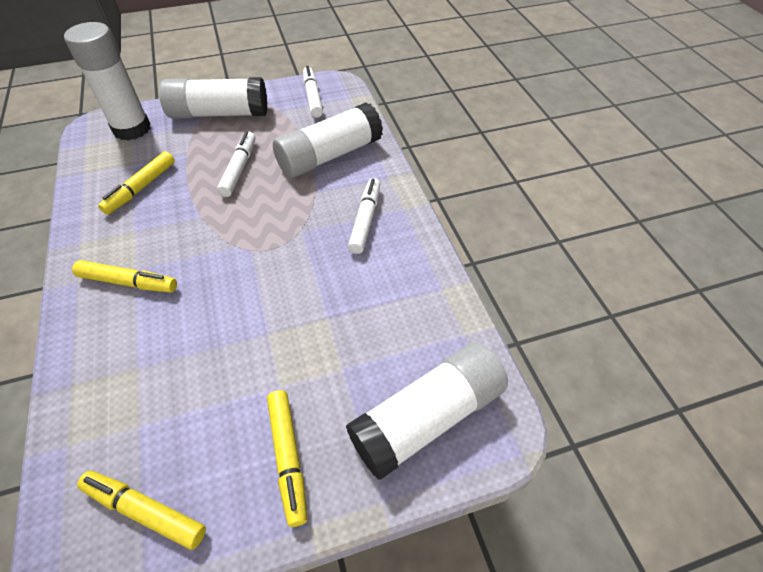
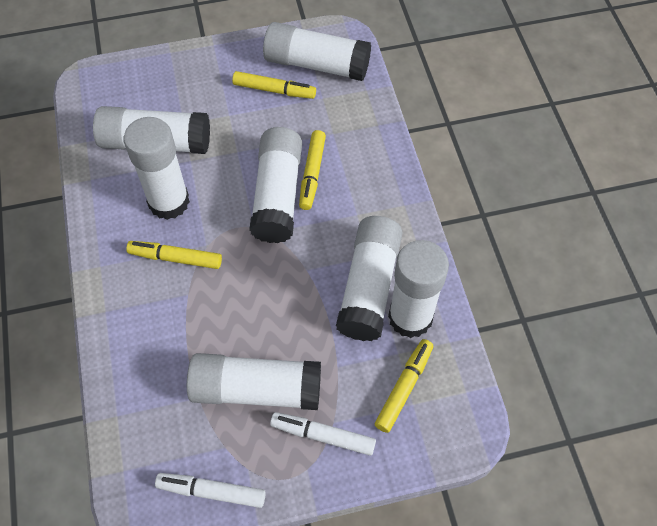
white glue stick: 4 -> 7
white marker: 3 -> 2

